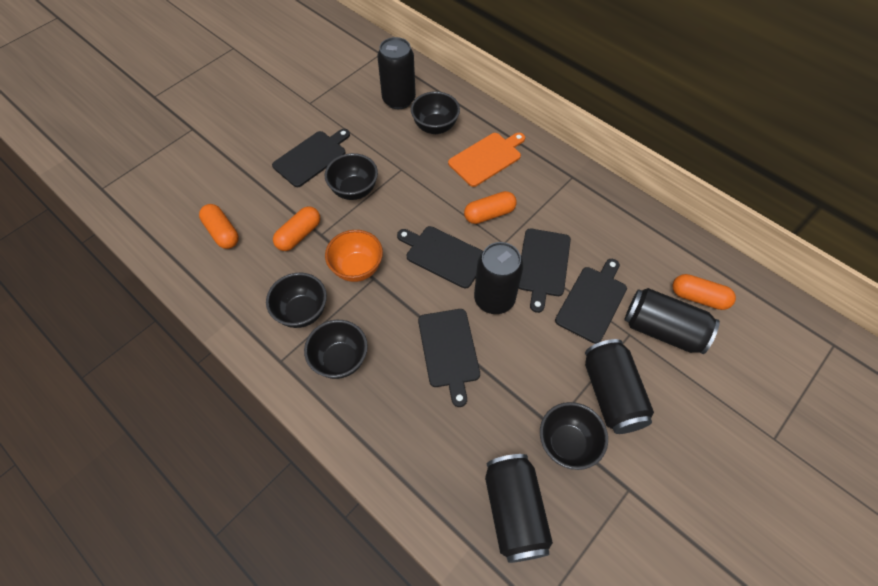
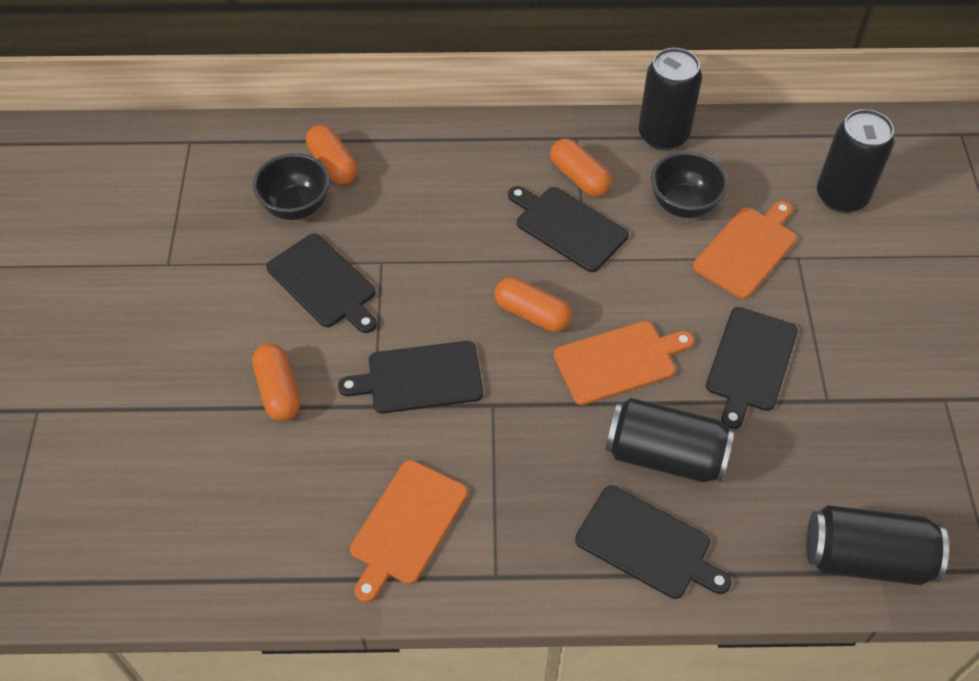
black bowl: 5 -> 2
black can: 5 -> 4
orange bowl: 1 -> 0
orange cutting board: 1 -> 3

